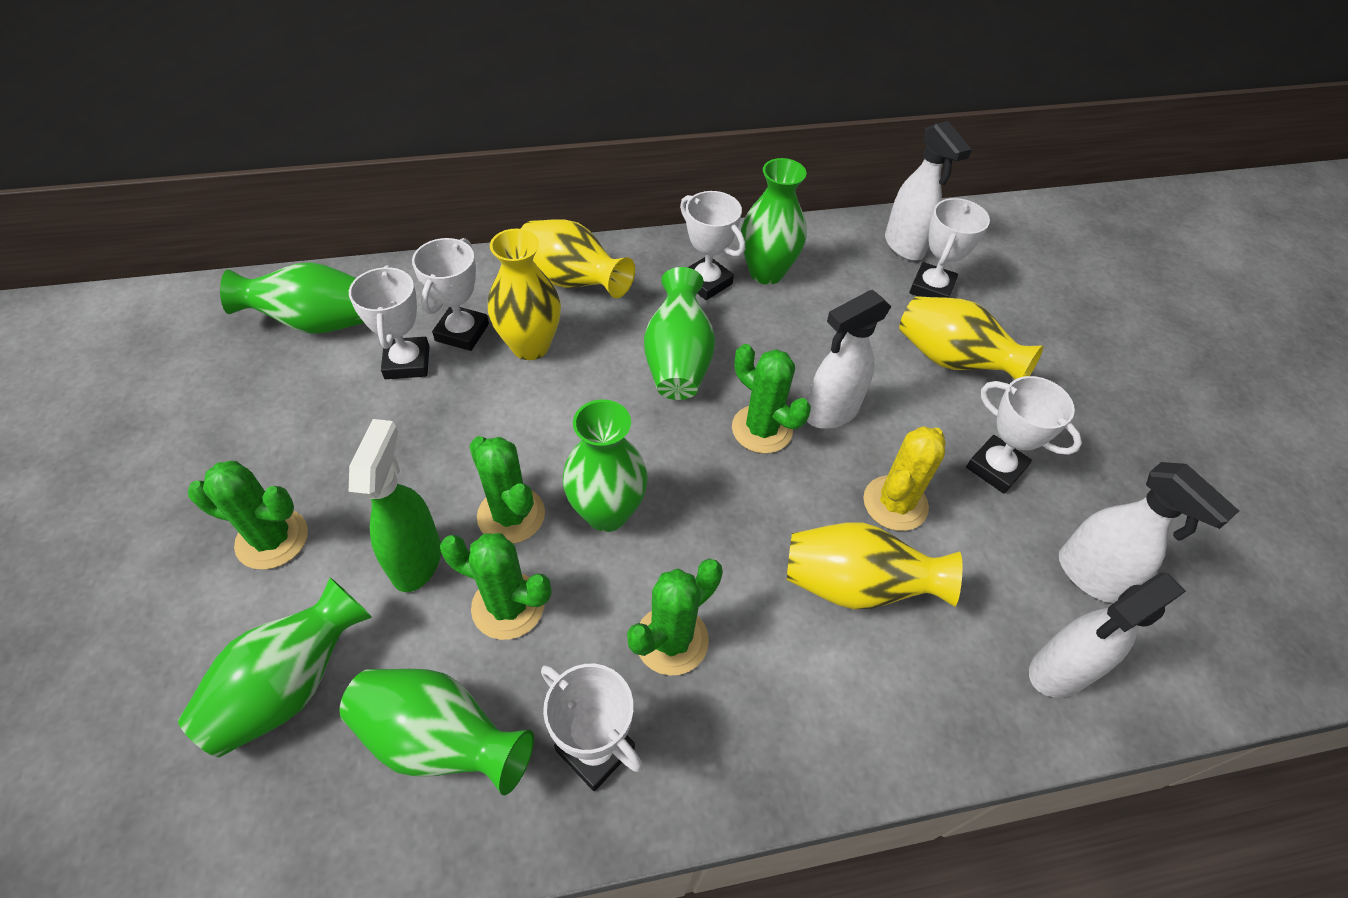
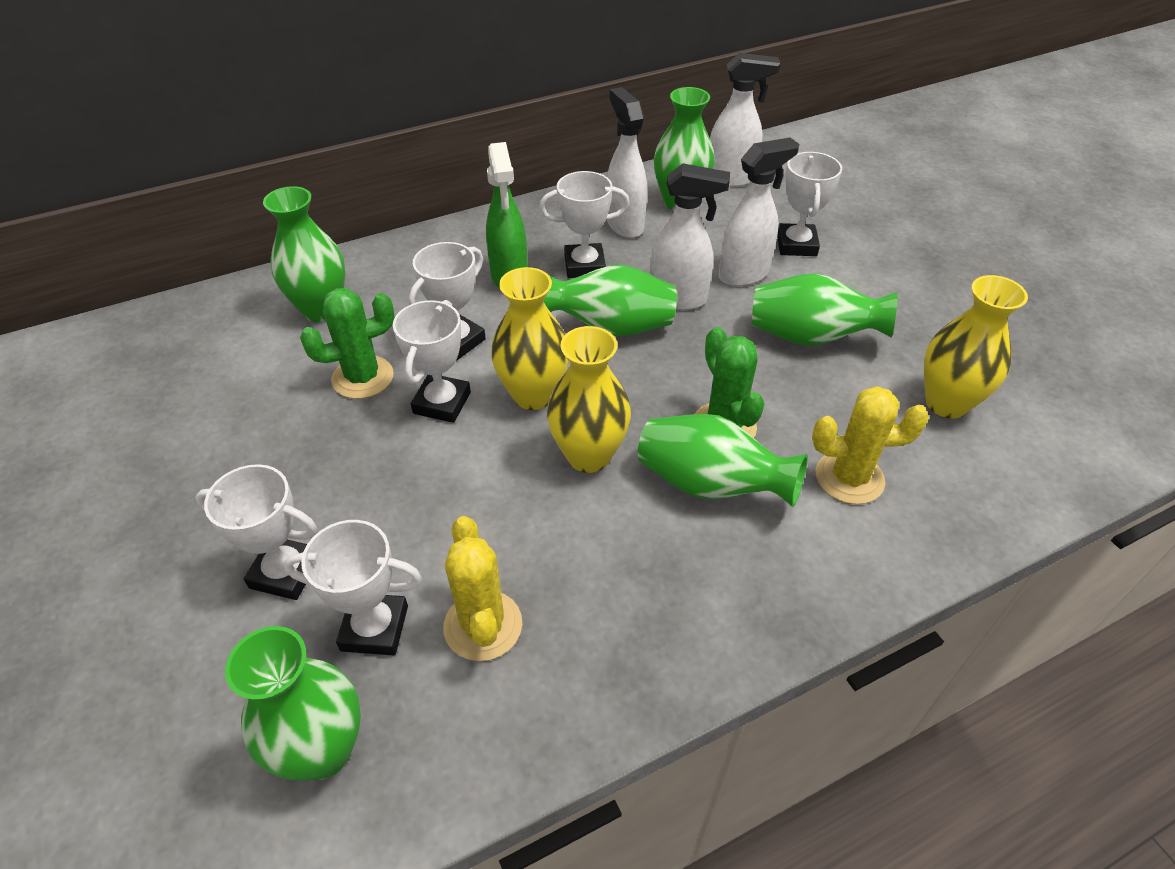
green cactus: 5 -> 2
yellow cactus: 1 -> 2
yellow vase: 4 -> 3

